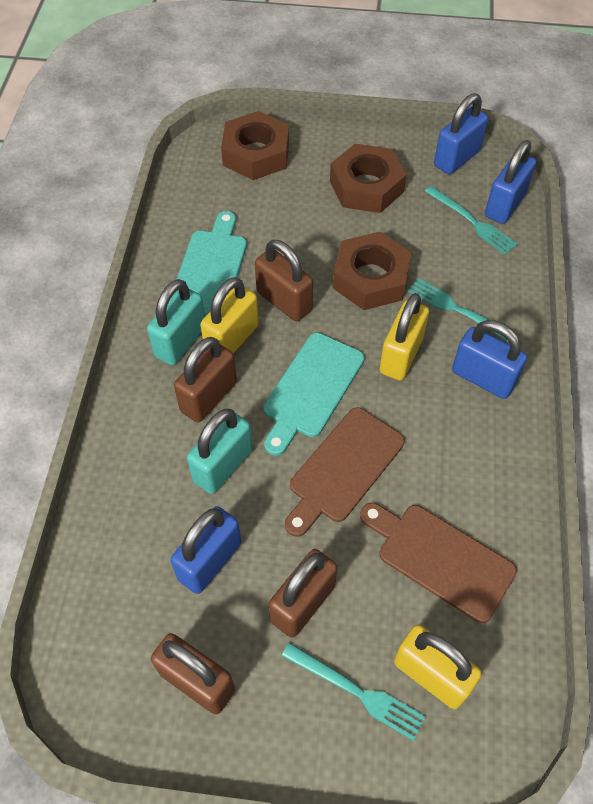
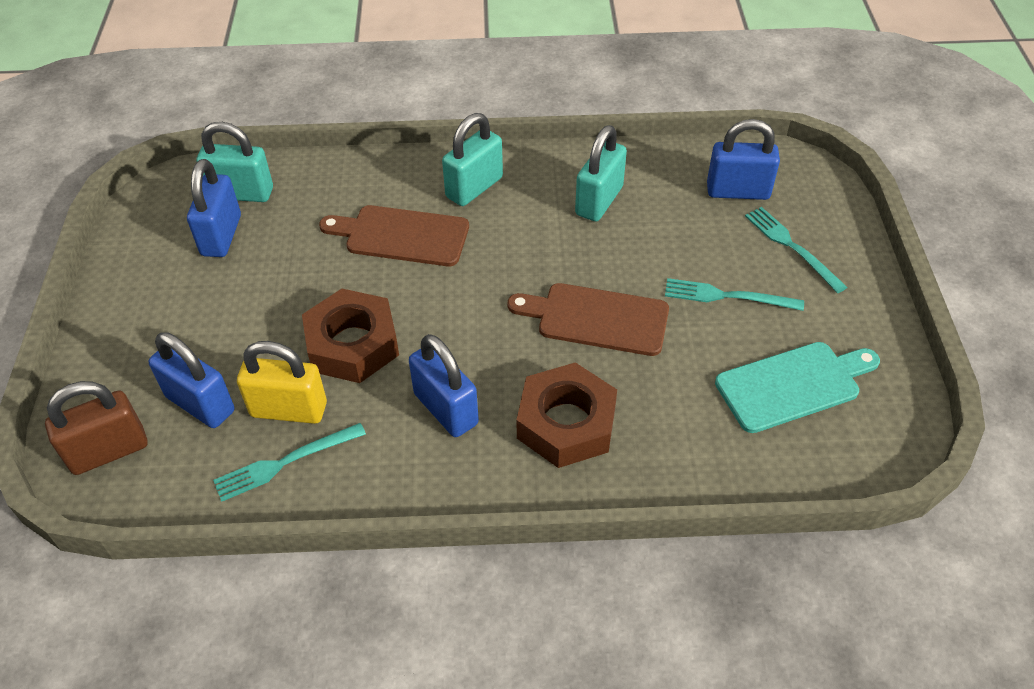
brown nut: 3 -> 2
brown padlock: 4 -> 1
turquoise cutting board: 2 -> 1
turquoise padlock: 2 -> 3
yellow padlock: 3 -> 1

